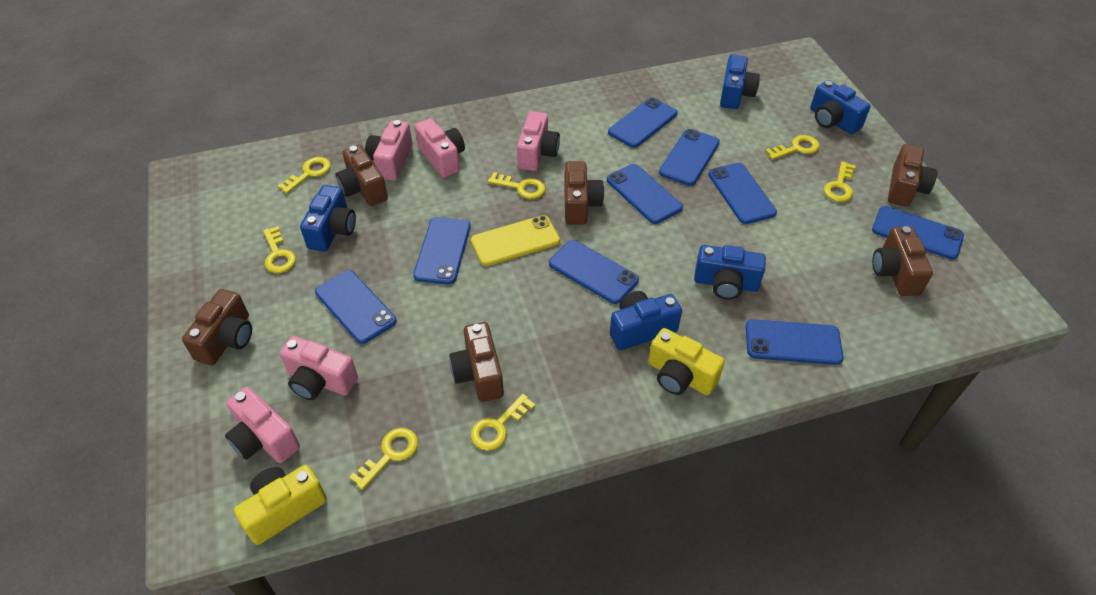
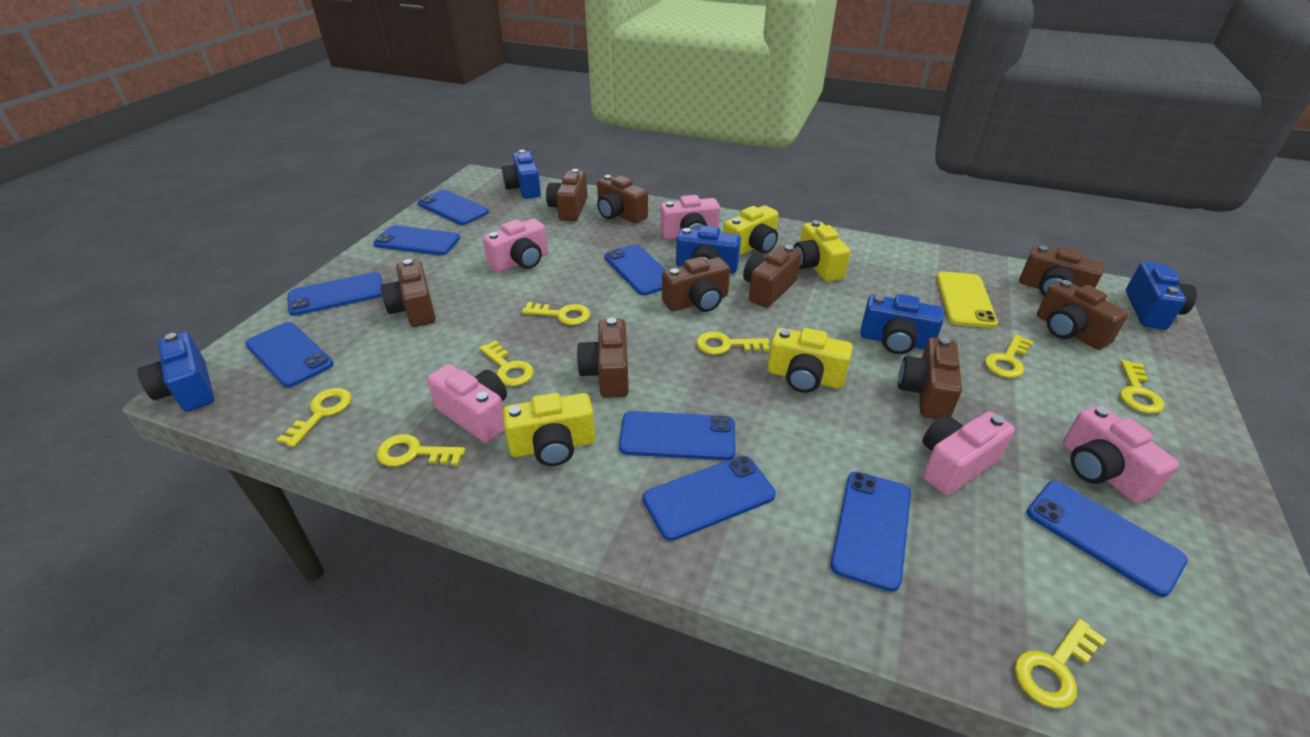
brown camera: 6 -> 9
yellow camera: 2 -> 4
yellow key: 7 -> 8

